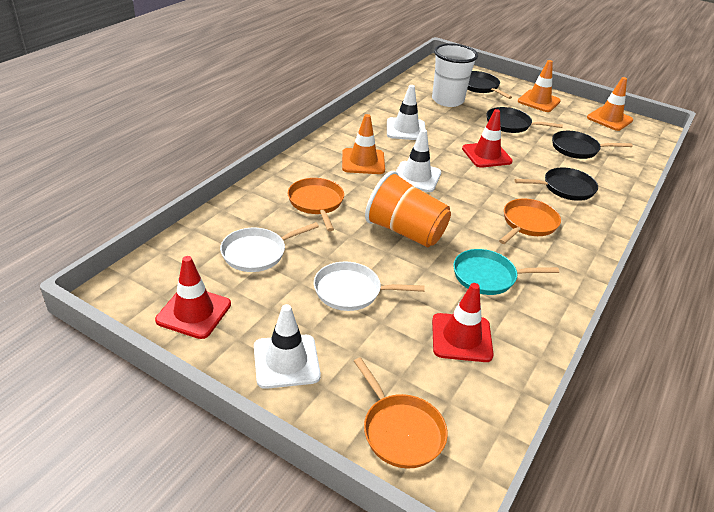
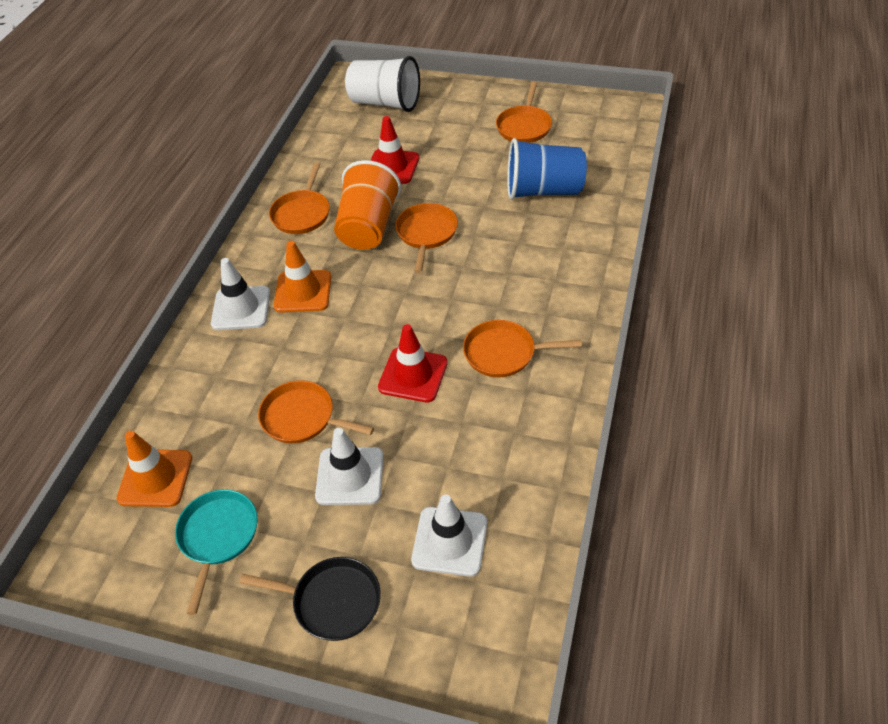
black pan: 4 -> 1
blue cup: 0 -> 1
orange pan: 3 -> 5
orange traffic cone: 3 -> 2
red traffic cone: 3 -> 2
white pan: 2 -> 0

